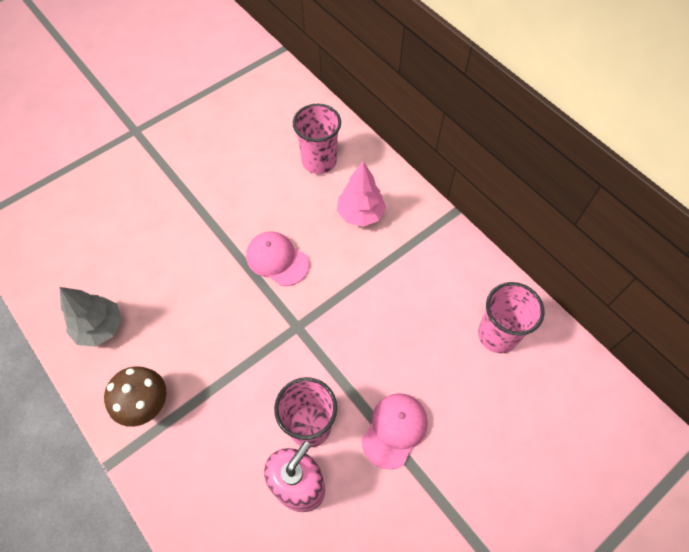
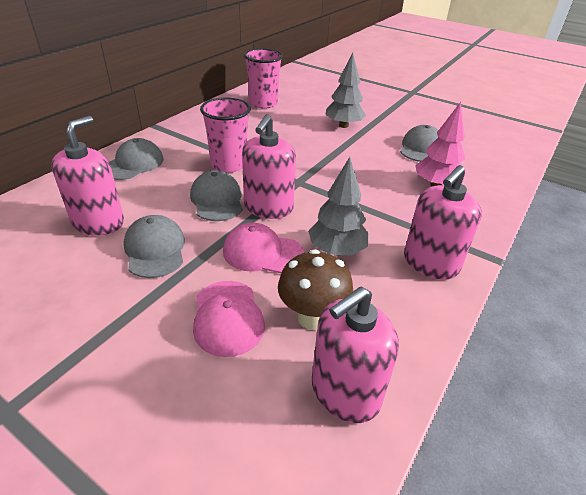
grey cap: 0 -> 4
grey tree: 1 -> 2
pink cup: 3 -> 2
pink soap dispenser: 1 -> 4

